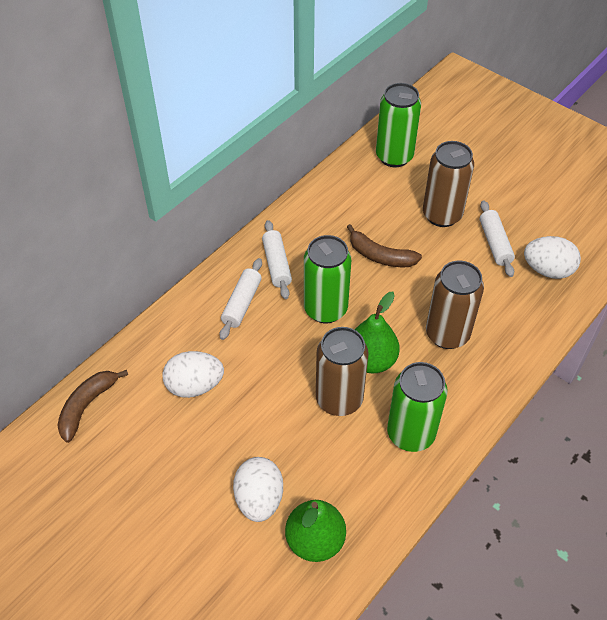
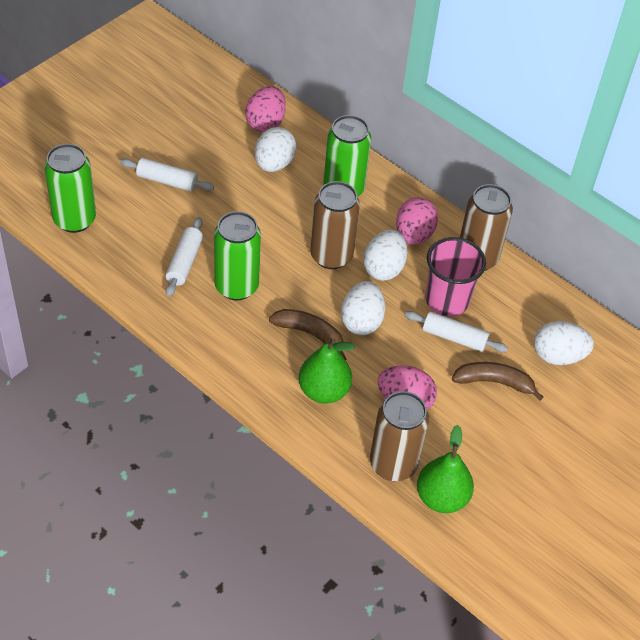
pink cup: 0 -> 1
pink egg: 0 -> 3
white egg: 3 -> 4

